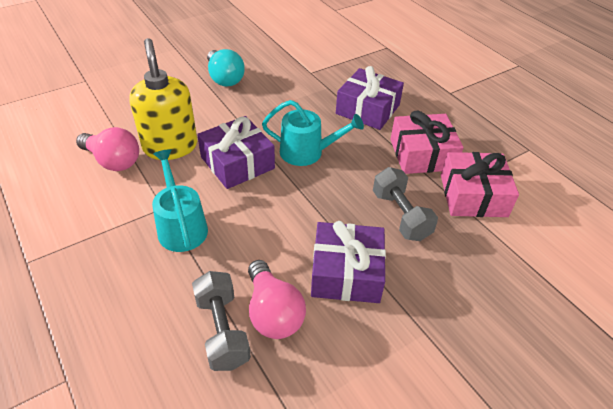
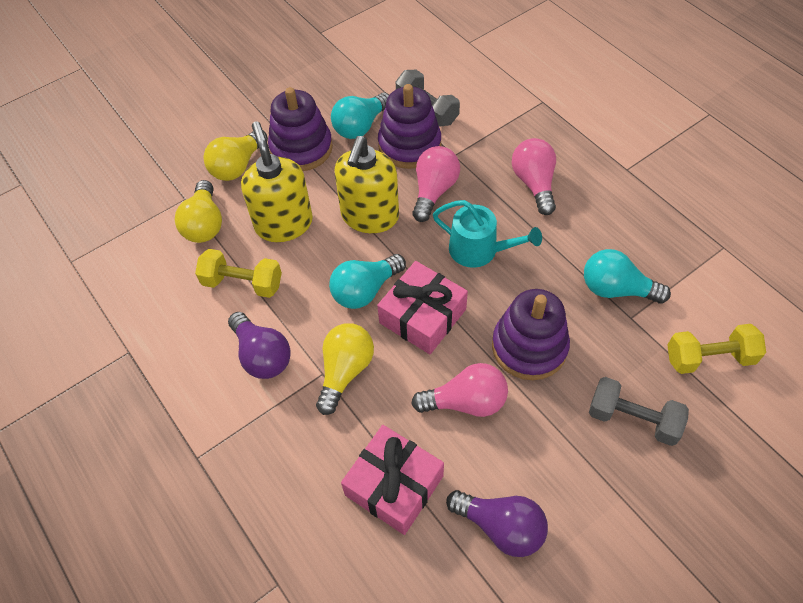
pink light bulb: 2 -> 3
purple gift: 3 -> 0
purple light bulb: 0 -> 2
purple stacking toy: 0 -> 3
turquoise light bulb: 1 -> 3
turquoise watering can: 2 -> 1
yellow dumbbell: 0 -> 2
yellow light bulb: 0 -> 3
yellow soap dispenser: 1 -> 2

